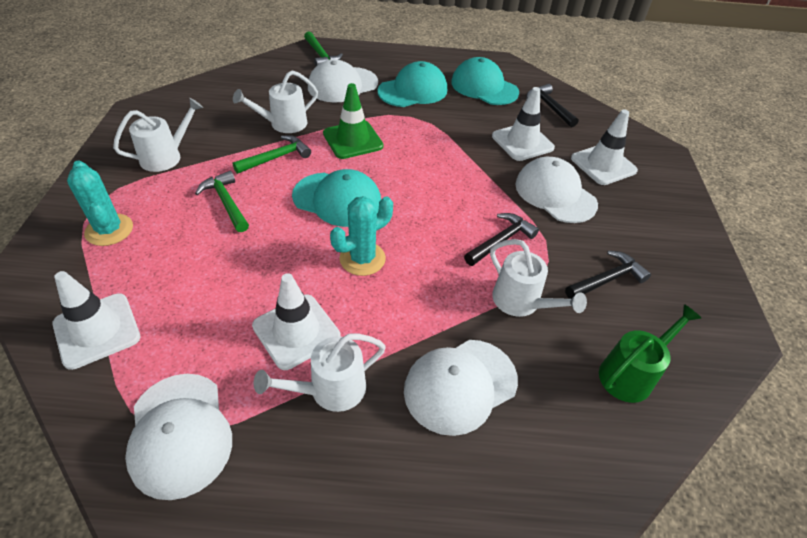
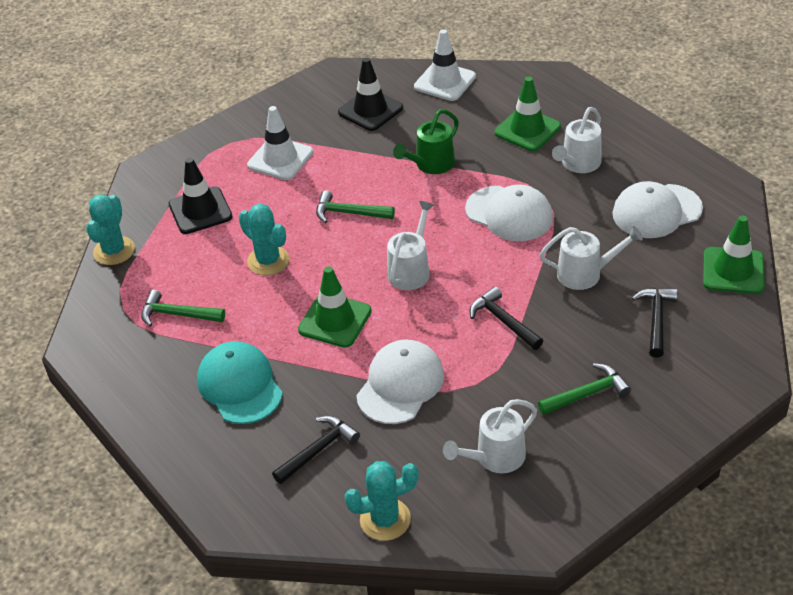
black traffic cone: 0 -> 2
green traffic cone: 1 -> 3
turquoise cactus: 2 -> 3
turquoise cap: 3 -> 1
white cap: 4 -> 3
white traffic cone: 4 -> 2

